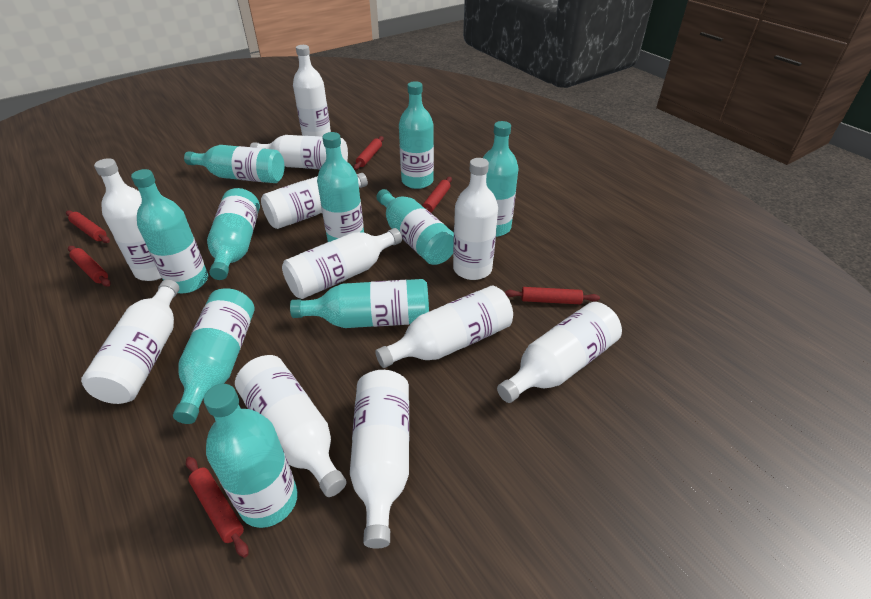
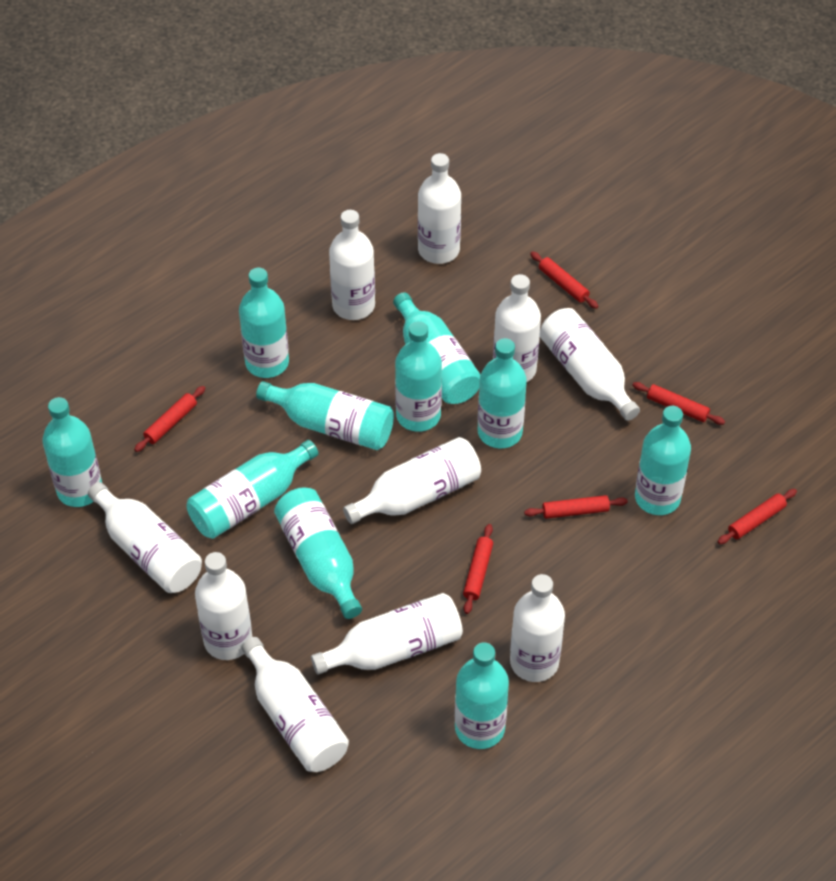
white bottle: 11 -> 10

